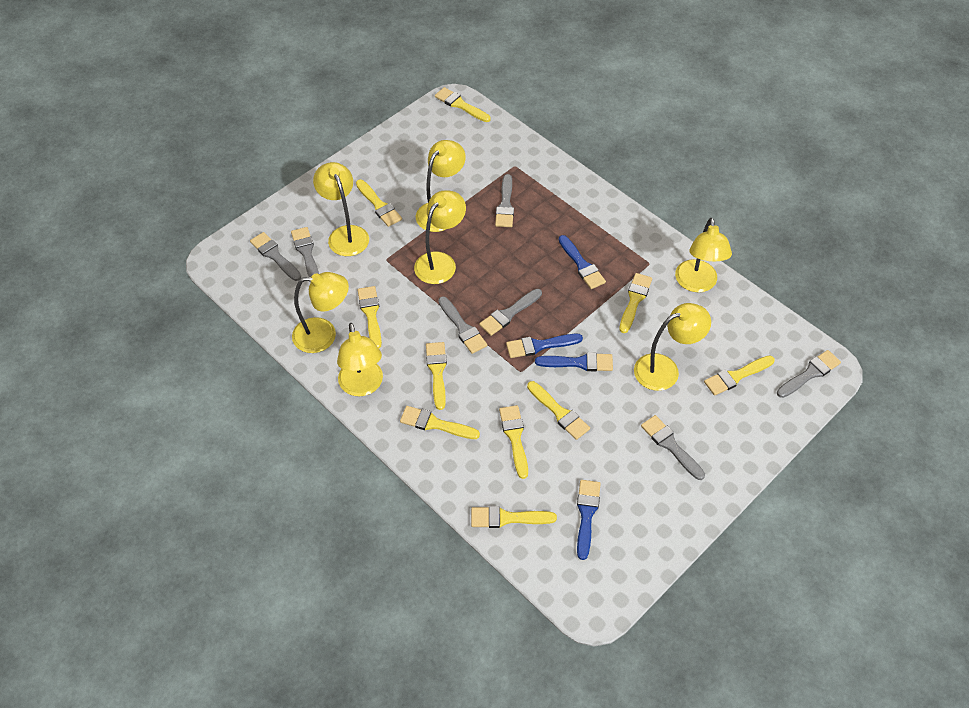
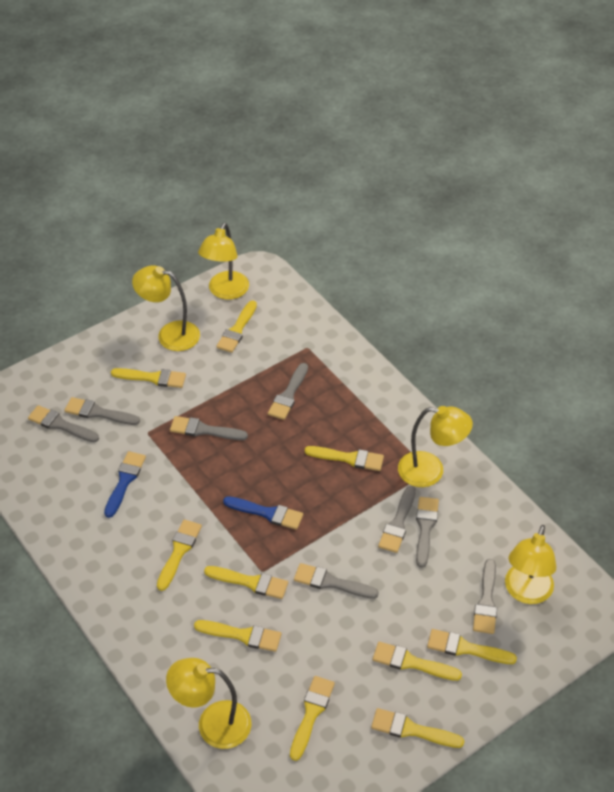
blue brush: 4 -> 2
grey brush: 7 -> 8
yellow lamp: 7 -> 5

